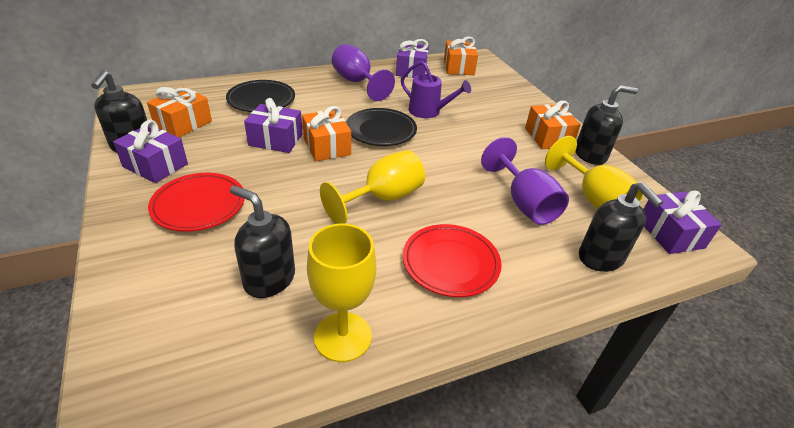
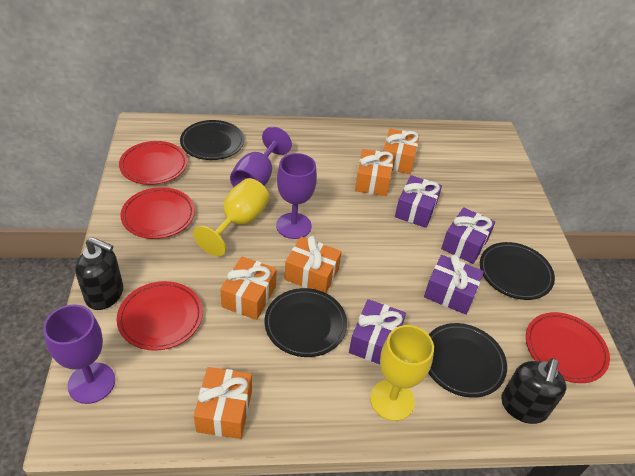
black plate: 2 -> 4
black soap dispenser: 4 -> 2
orange gift: 4 -> 5
purple goblet: 2 -> 3
purple watering can: 1 -> 0
red plate: 2 -> 4
yellow goblet: 3 -> 2

